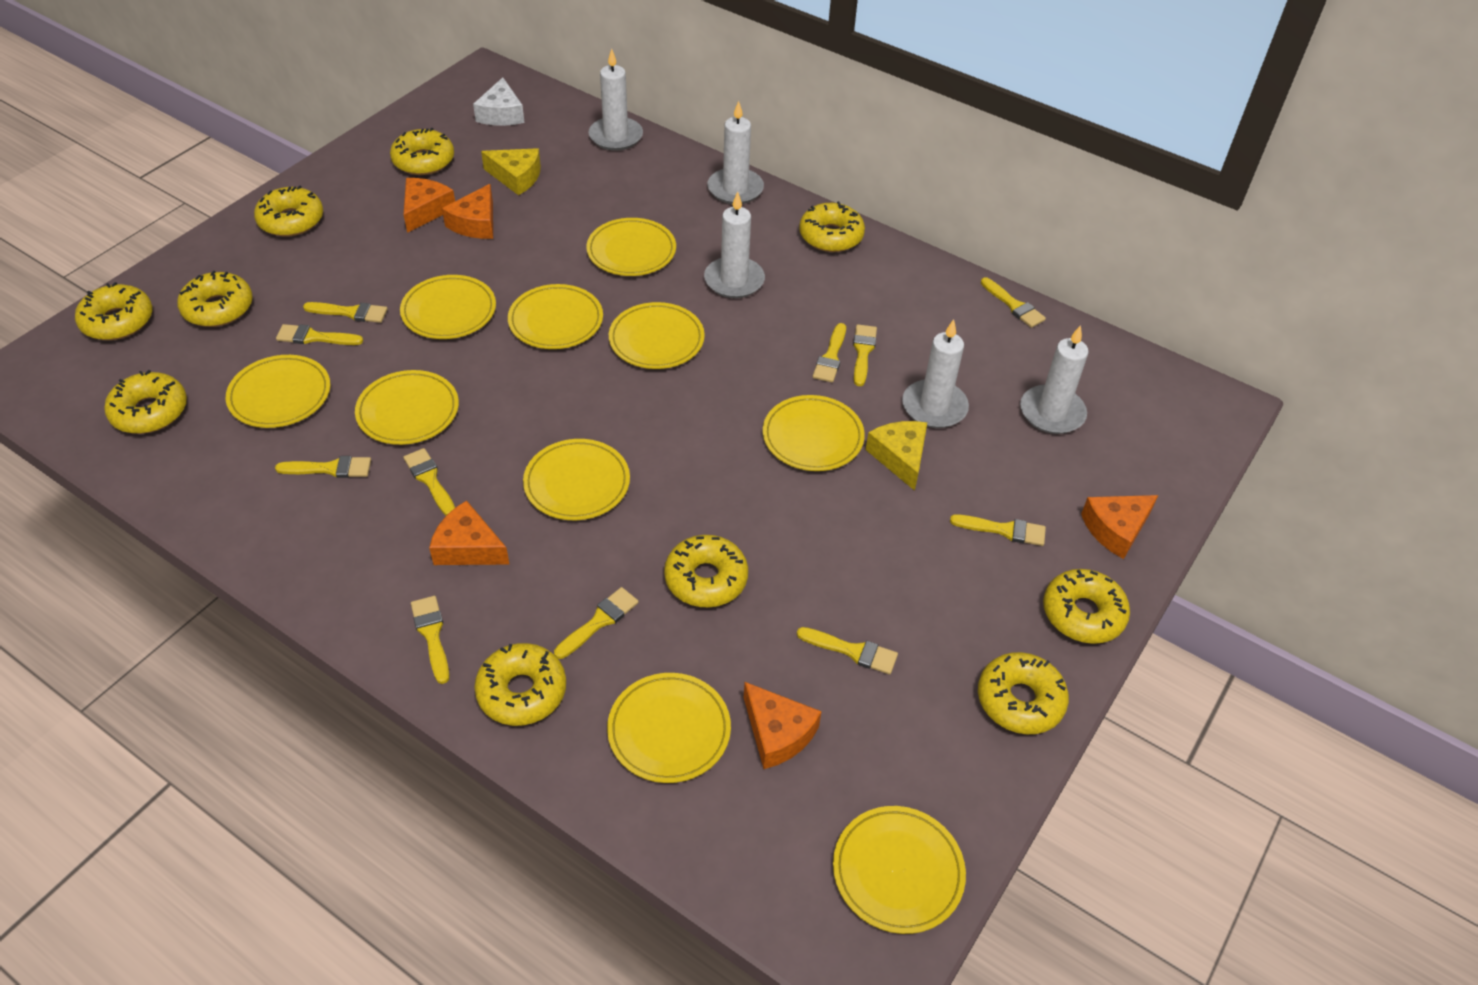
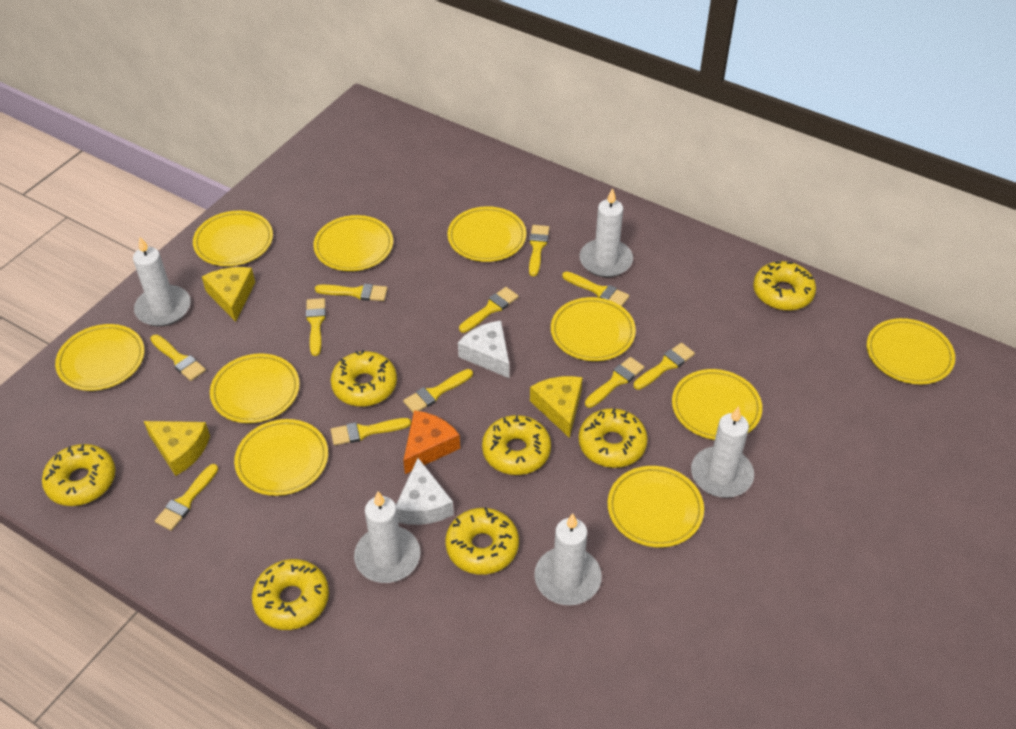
orange cheese: 5 -> 1
white cheese: 1 -> 2
yellow cheese: 2 -> 3
yellow donut: 10 -> 7

